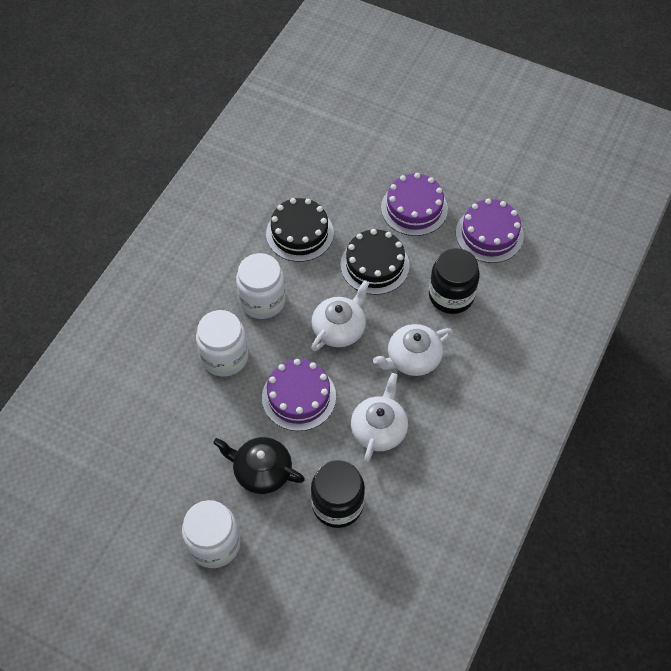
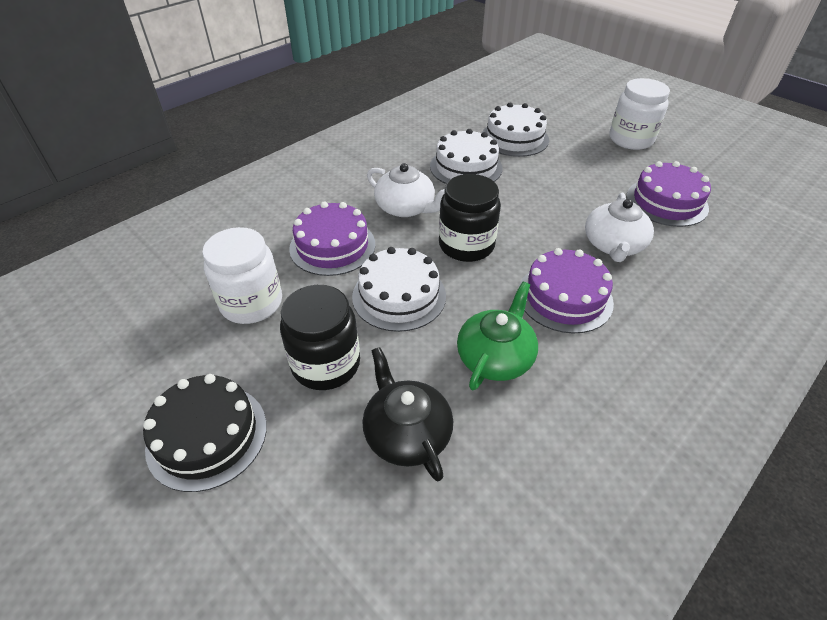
black cake: 2 -> 1
green teapot: 0 -> 1
white cake: 0 -> 3
white jar: 3 -> 2
white teapot: 3 -> 2

